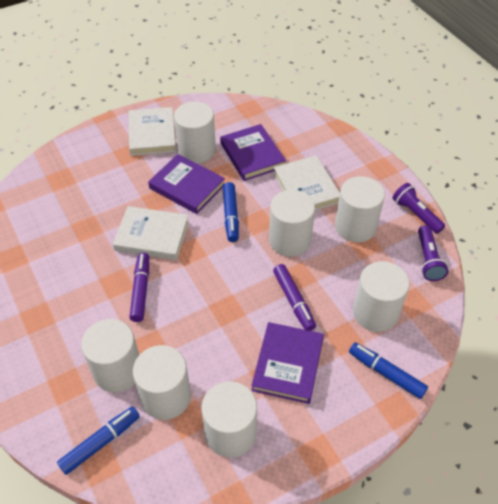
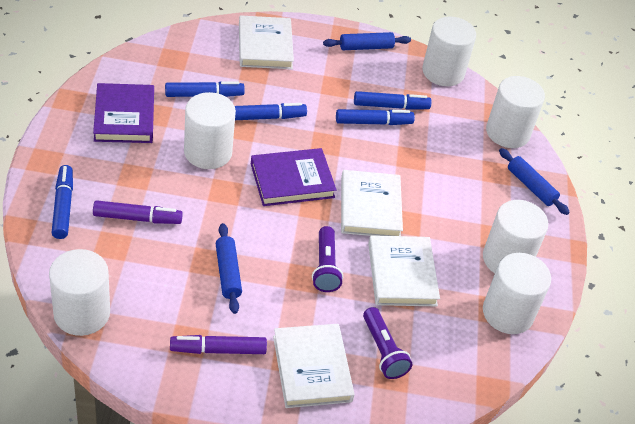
blue marker: 3 -> 5
blue rolling pin: 0 -> 3
purple book: 3 -> 2
white book: 3 -> 4
white cylinder: 7 -> 6

